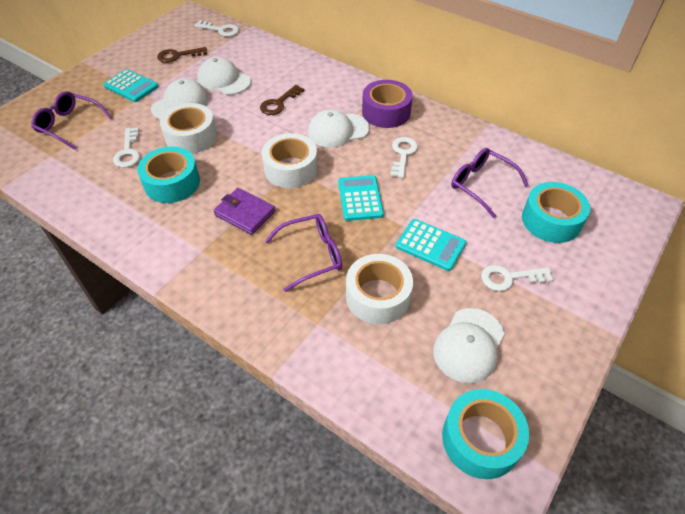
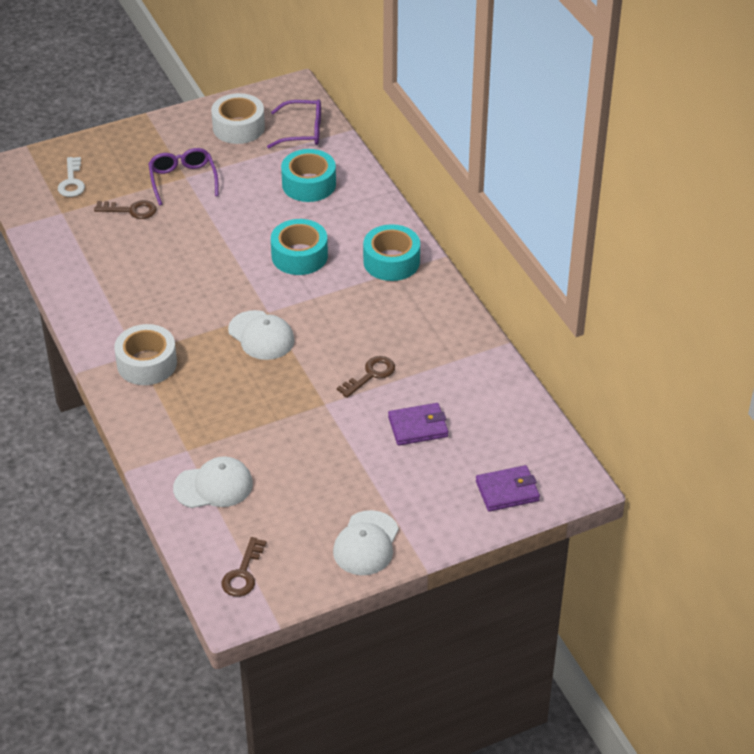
brown key: 2 -> 3
purple glasses: 3 -> 2
purple tape: 1 -> 0
purple wallet: 1 -> 2
turquoise calculator: 3 -> 0
white cap: 4 -> 3
white key: 4 -> 1
white tape: 3 -> 2

